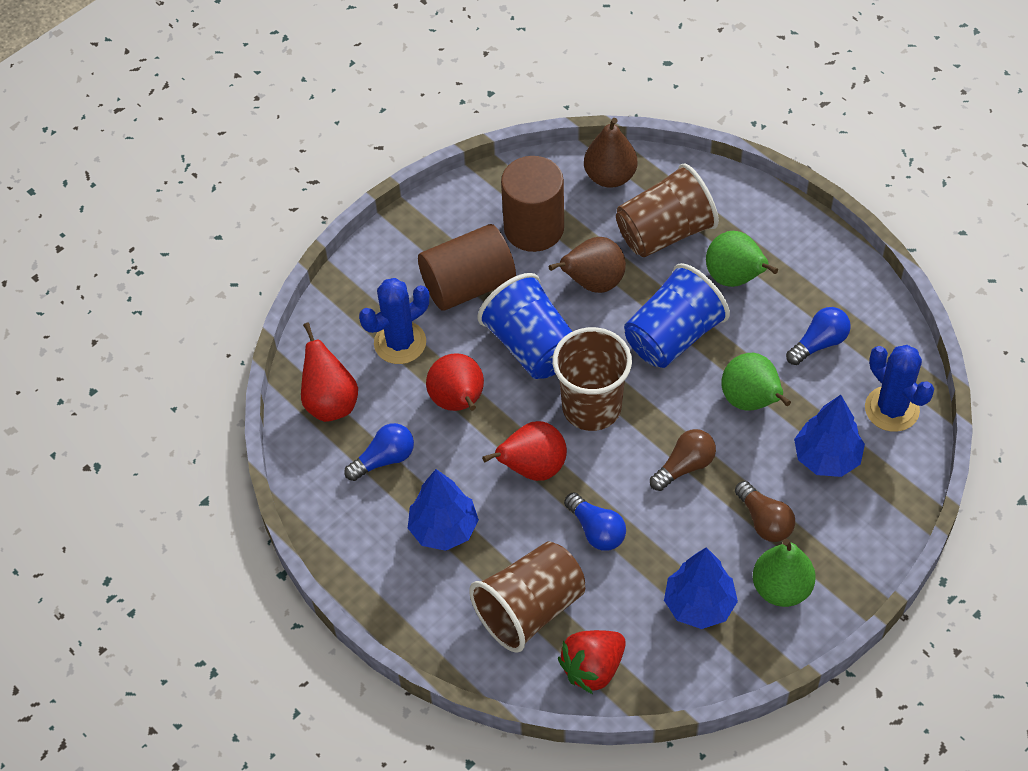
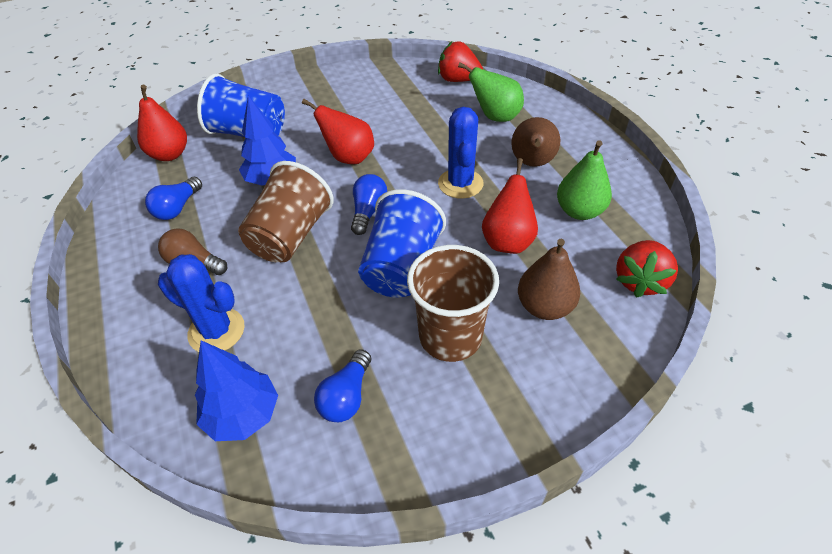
blue tree: 3 -> 2
brown cup: 3 -> 2
brown cylinder: 2 -> 0
brown light bulb: 2 -> 1
green pear: 3 -> 2
red strawberry: 1 -> 2

